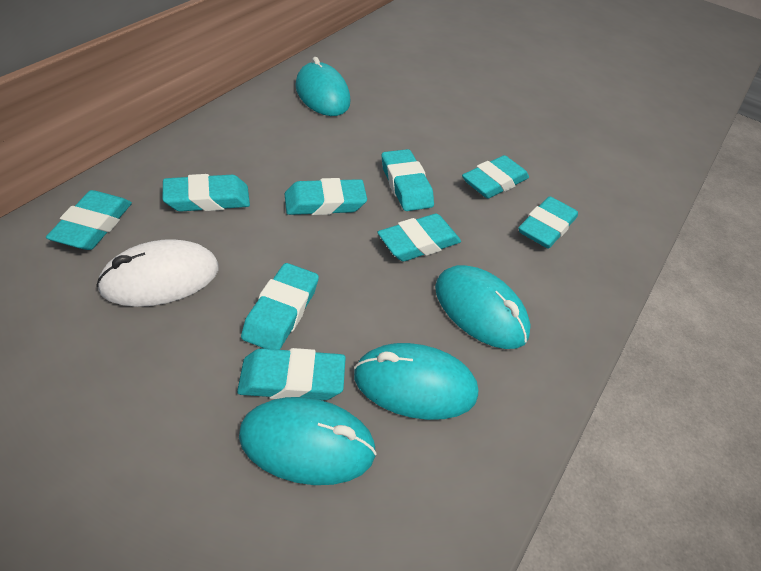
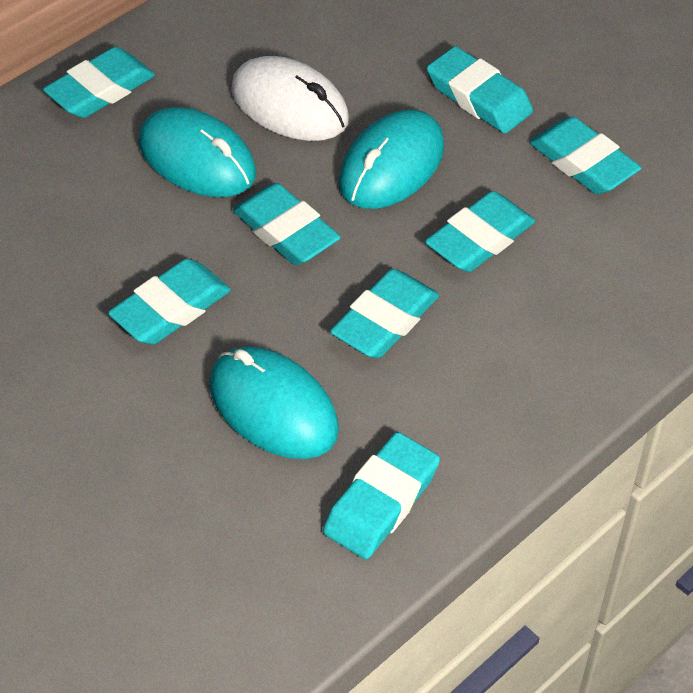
turquoise eraser: 9 -> 8
turquoise mouse: 4 -> 3

